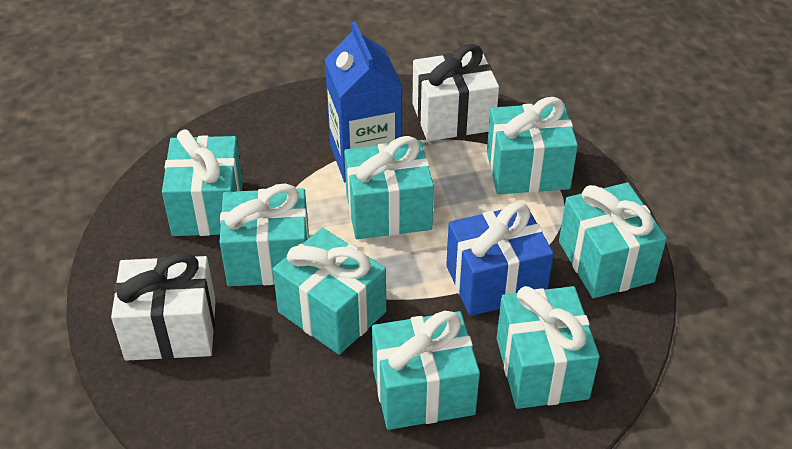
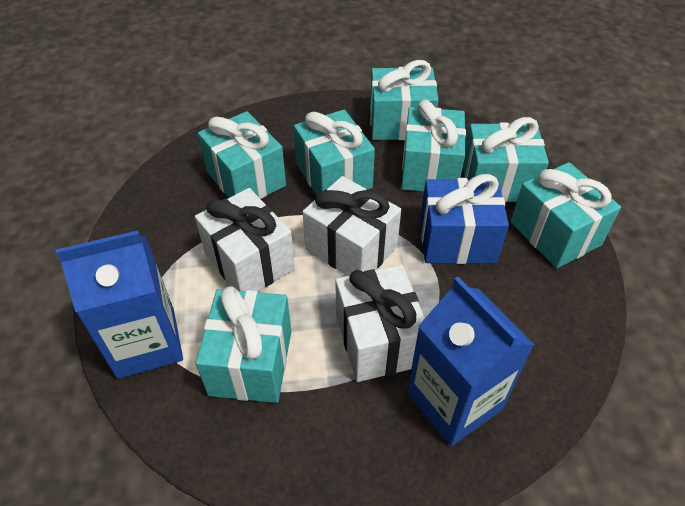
blue carton: 1 -> 2
turquoise gift: 8 -> 7
white gift: 2 -> 3

